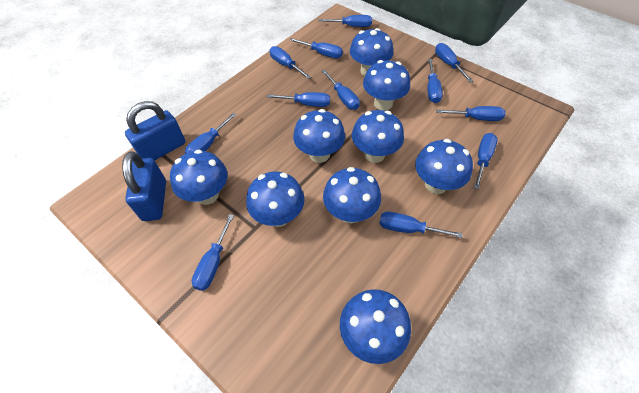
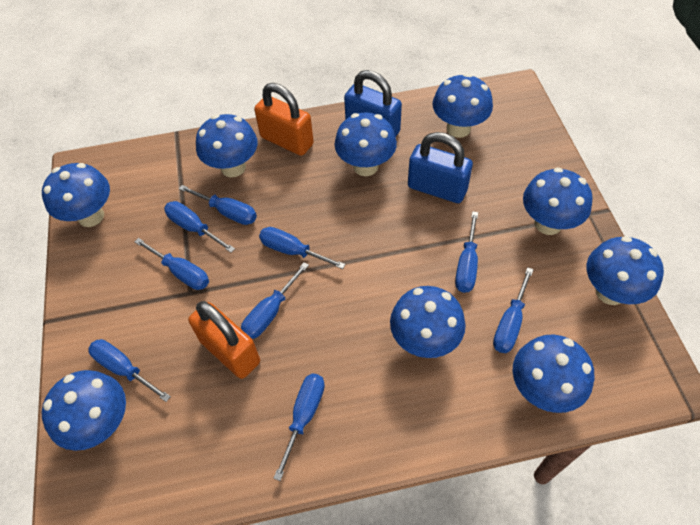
blue screwdriver: 12 -> 9
orange padlock: 0 -> 2

